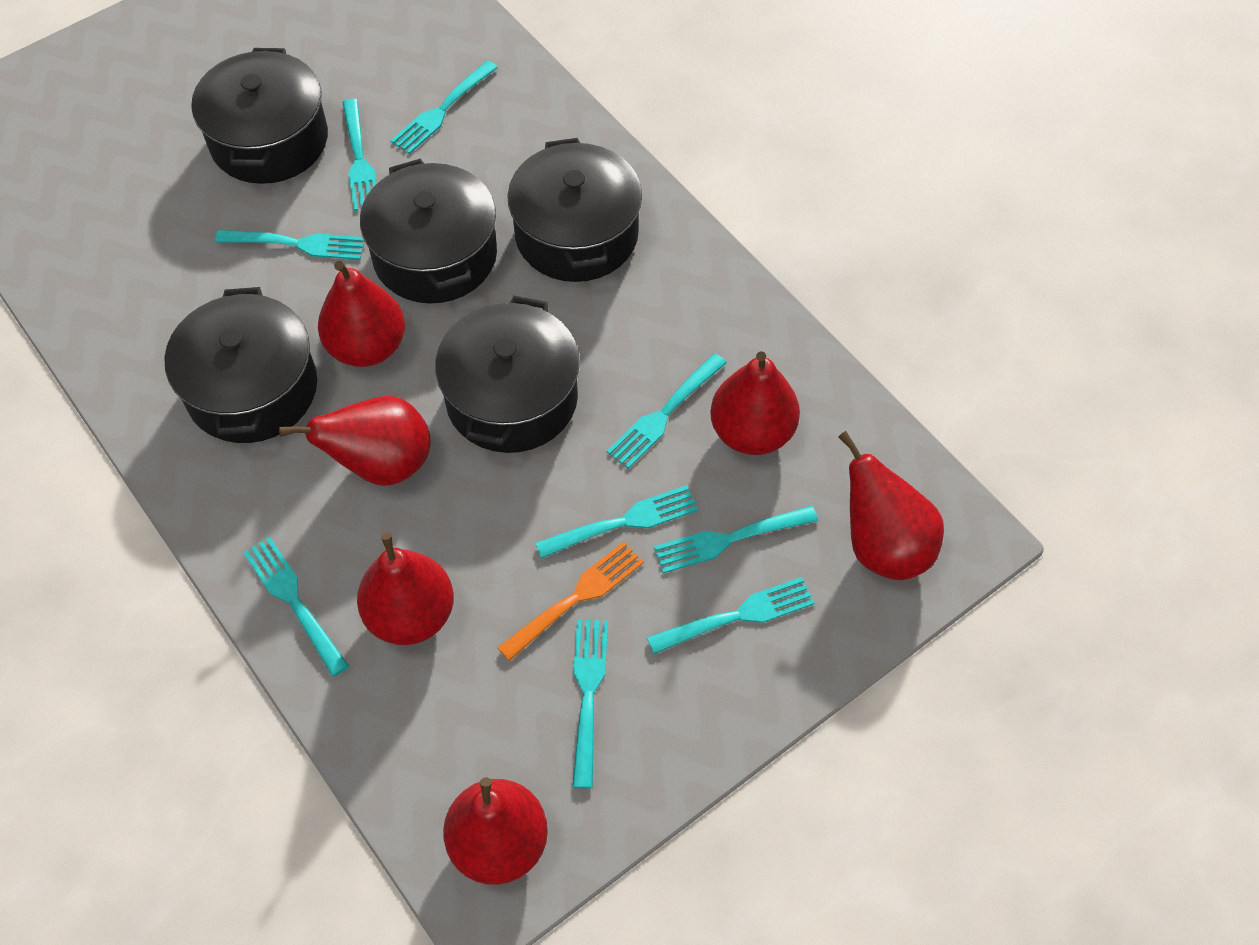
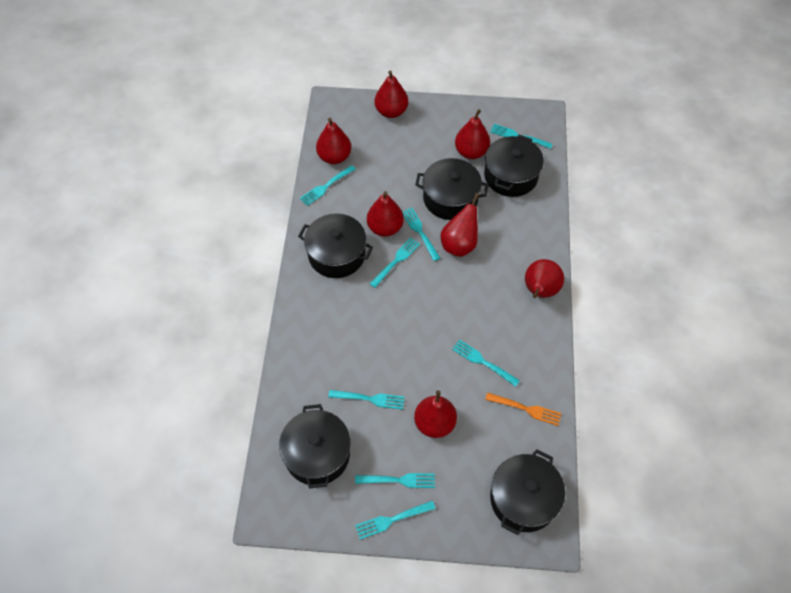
red pear: 6 -> 7
turquoise fork: 9 -> 8

